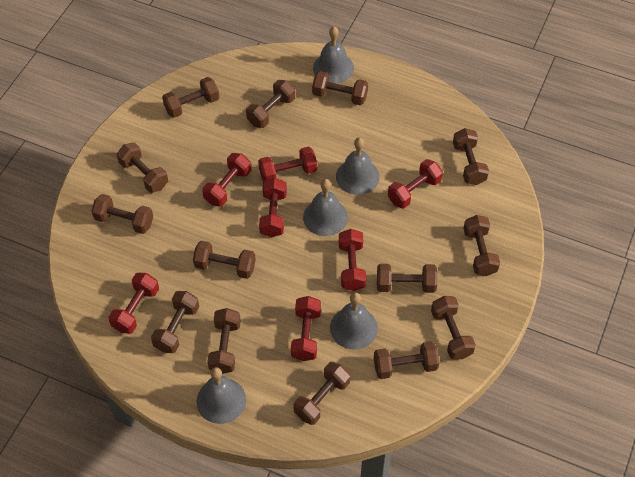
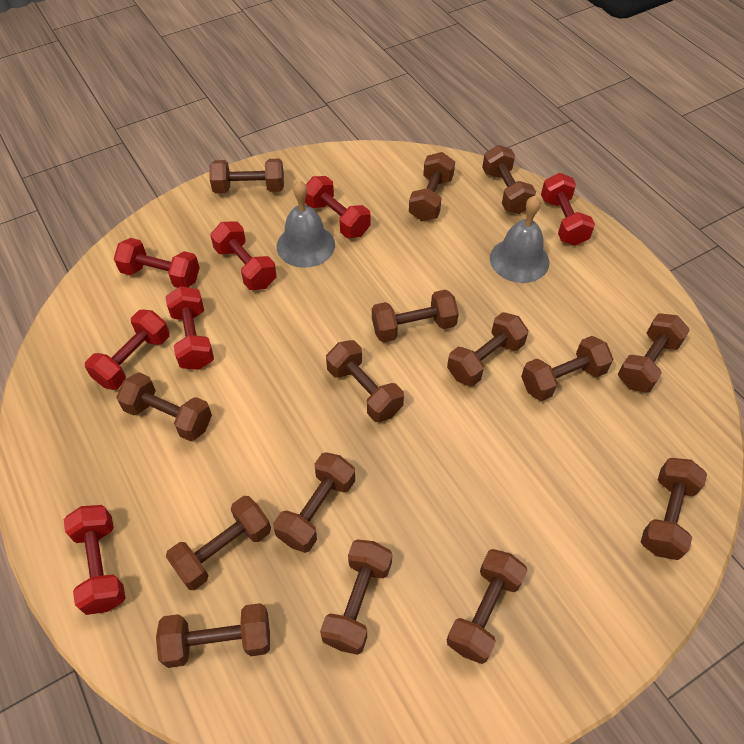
brown dumbbell: 14 -> 15
grey bell: 5 -> 2

